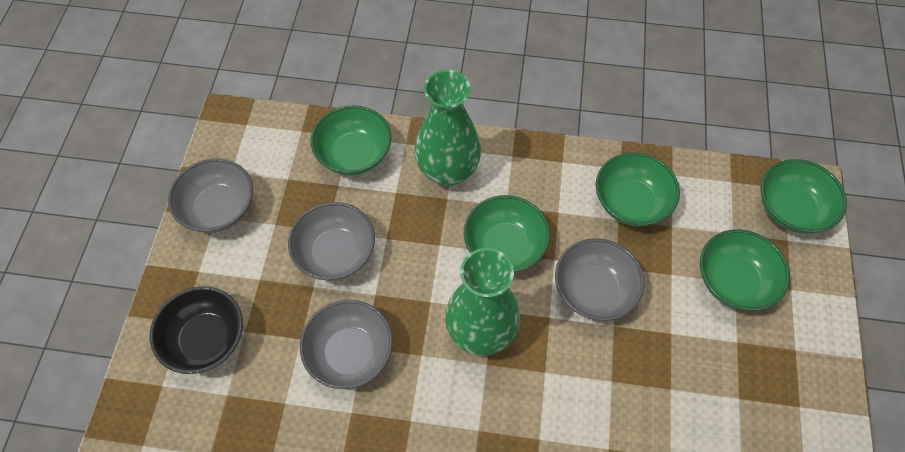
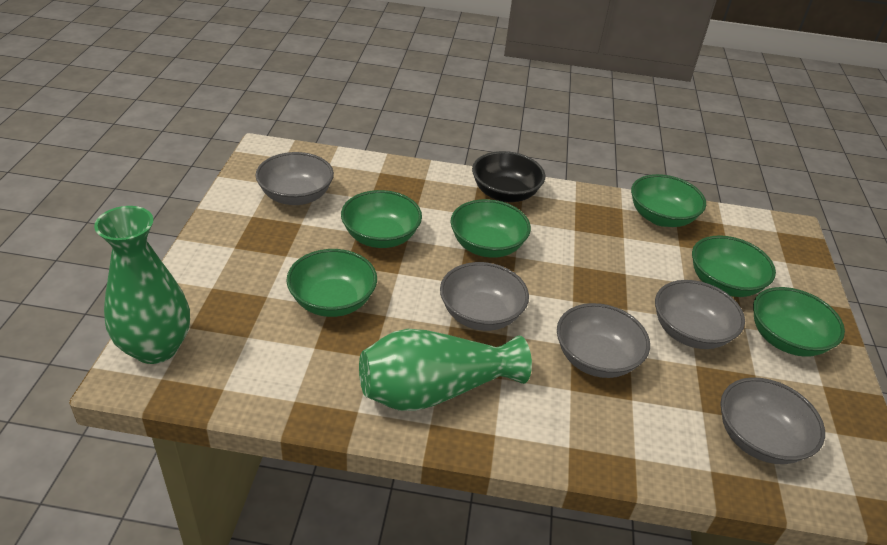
green bowl: 5 -> 6
grey bowl: 4 -> 5

